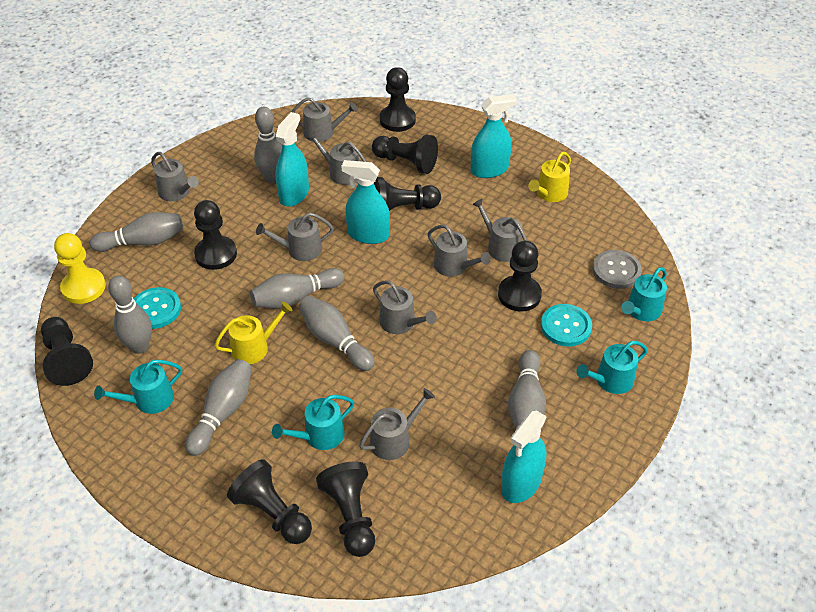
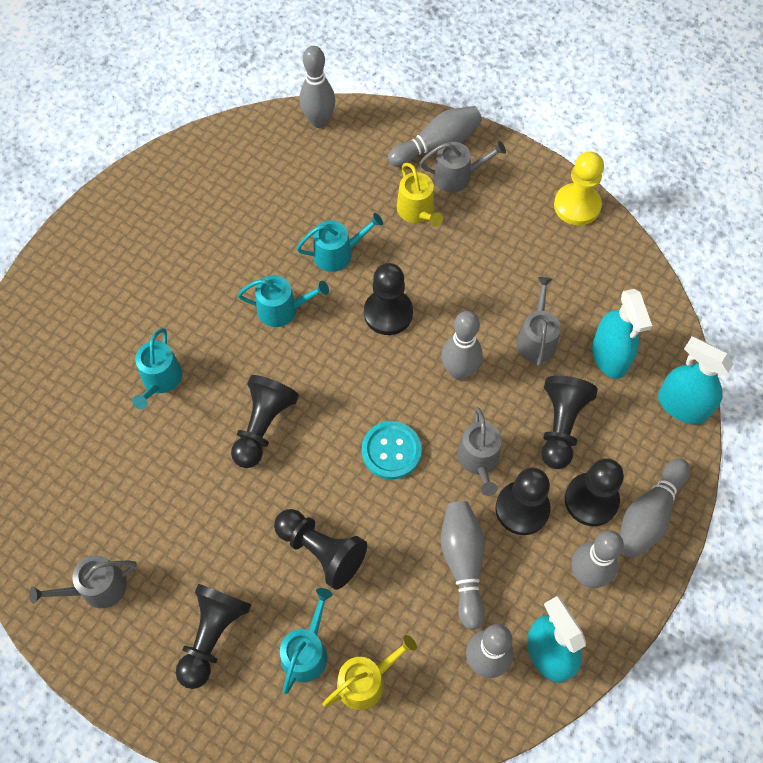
black pawn: 8 -> 7
grey button: 1 -> 0
grey watering can: 8 -> 4
turquoise button: 2 -> 1
turquoise spray bottle: 4 -> 3

